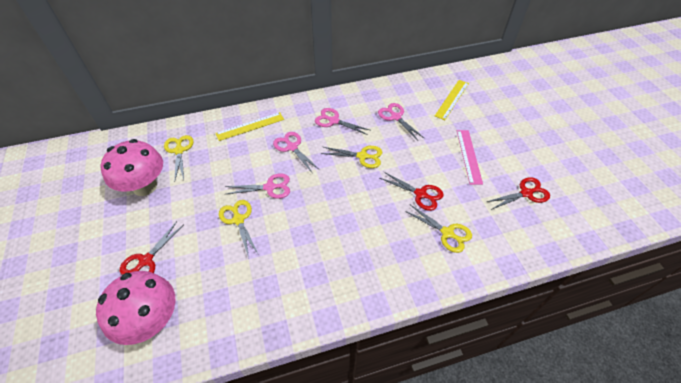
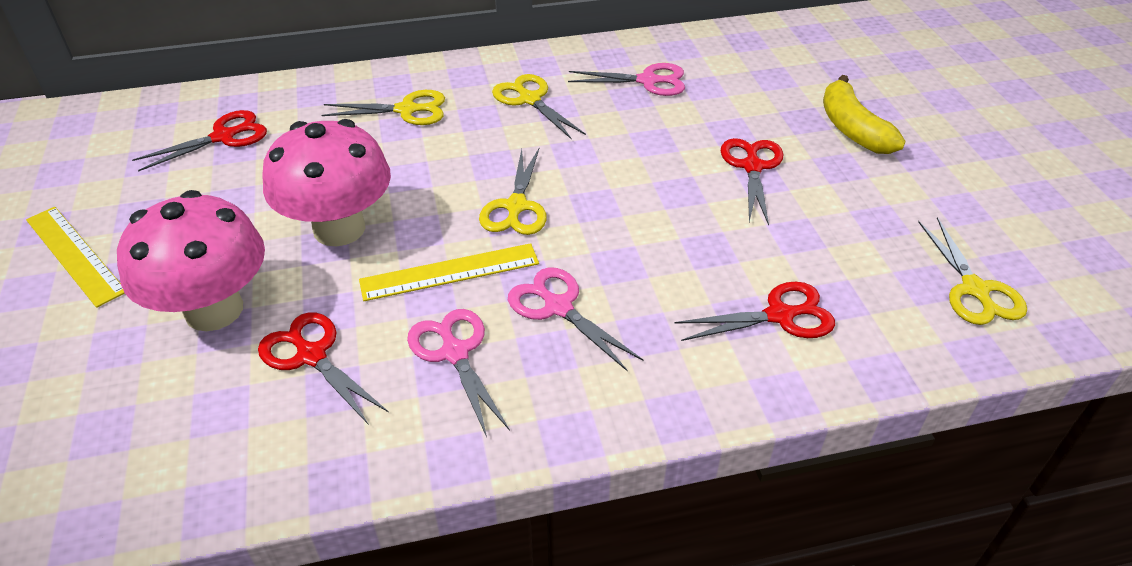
pink ruler: 1 -> 0
pink scissors: 4 -> 3
red scissors: 3 -> 4
yellow banana: 0 -> 1

